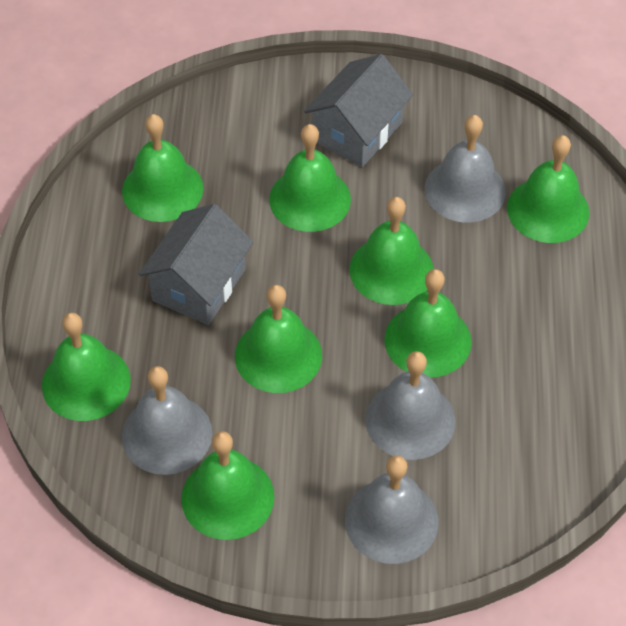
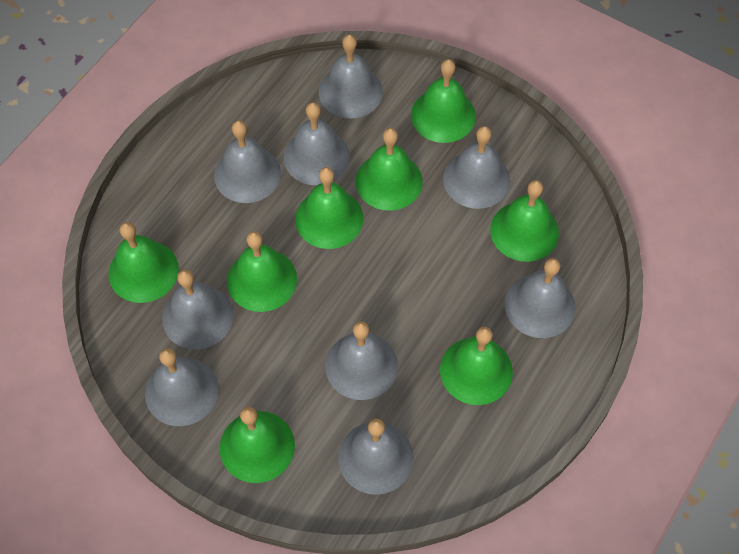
grey bell: 4 -> 9
grey house: 2 -> 0

